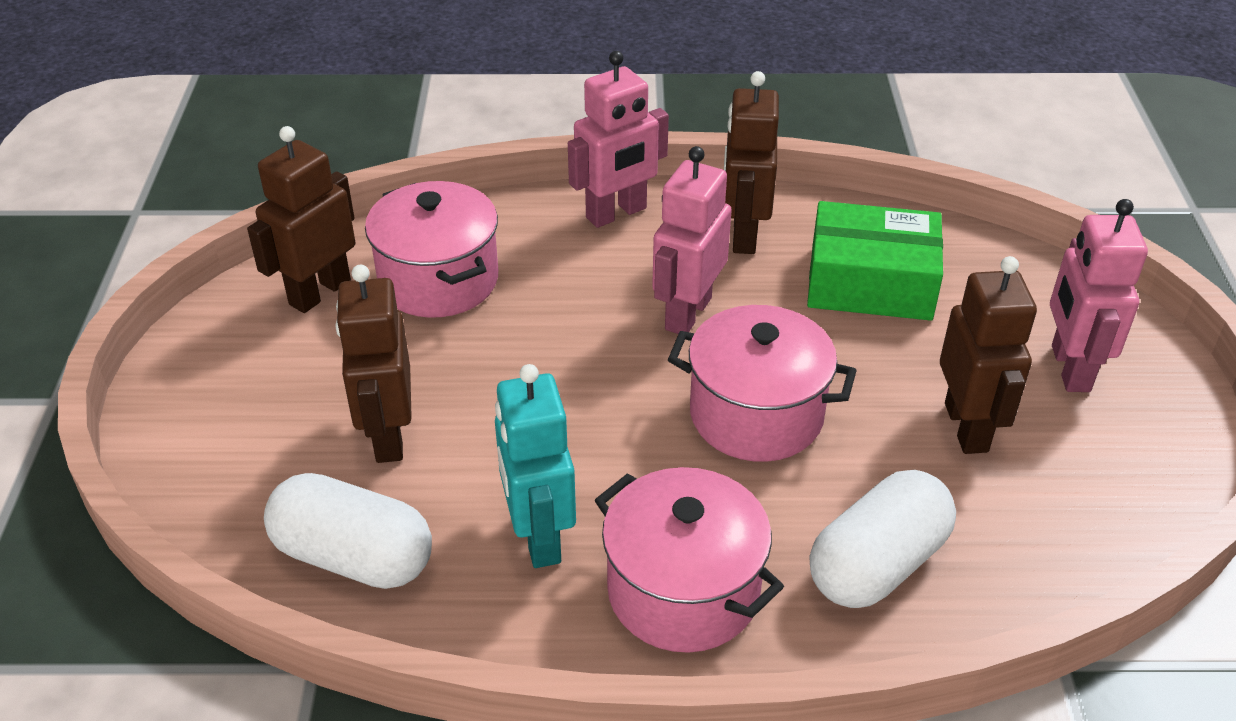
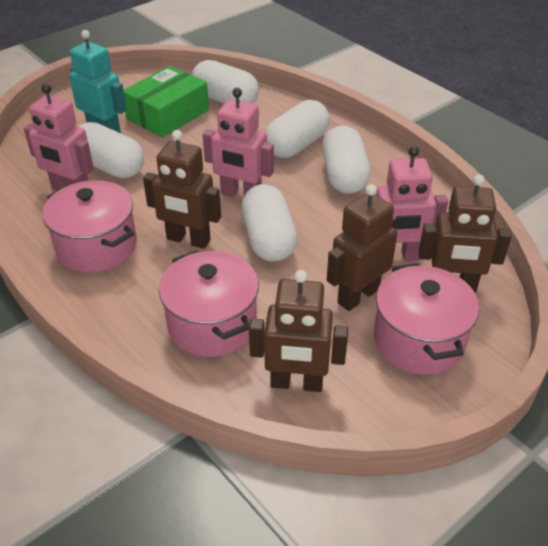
white capsule: 2 -> 5

